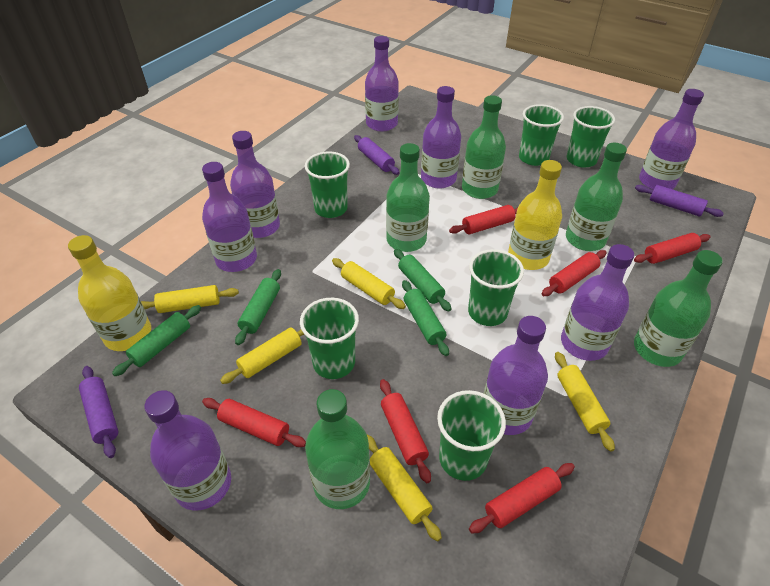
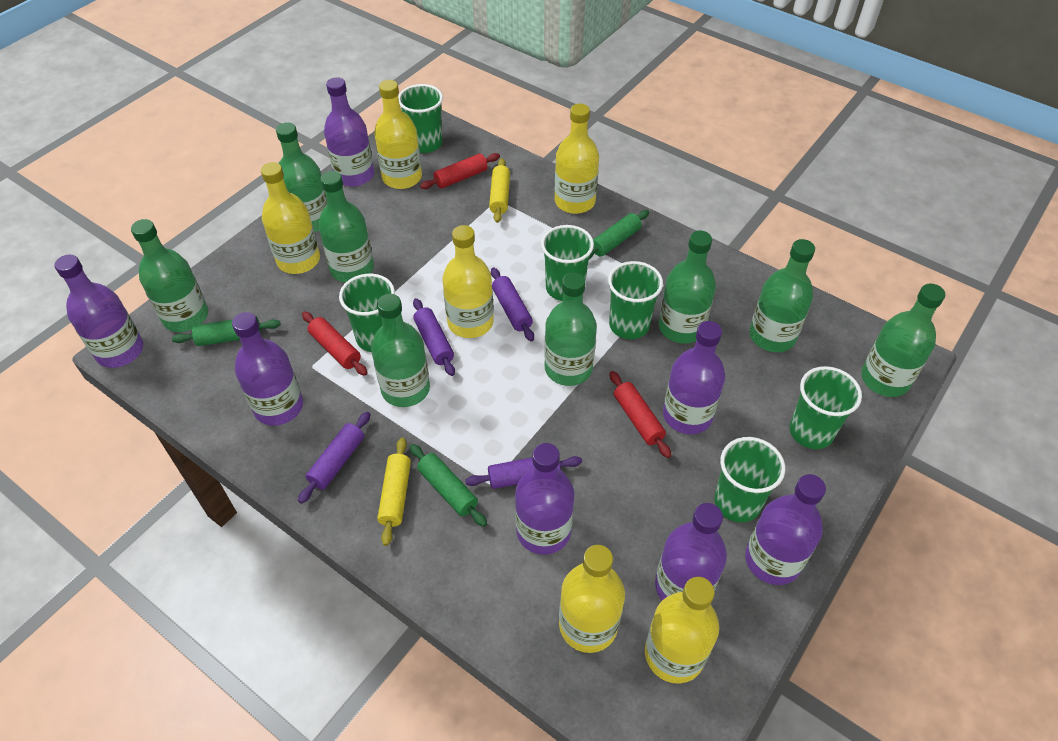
green bottle: 5 -> 8
green rolling pin: 4 -> 3
purple bottle: 8 -> 7
purple rolling pin: 3 -> 4
red rolling pin: 6 -> 3
yellow bottle: 2 -> 6
yellow rolling pin: 5 -> 2

